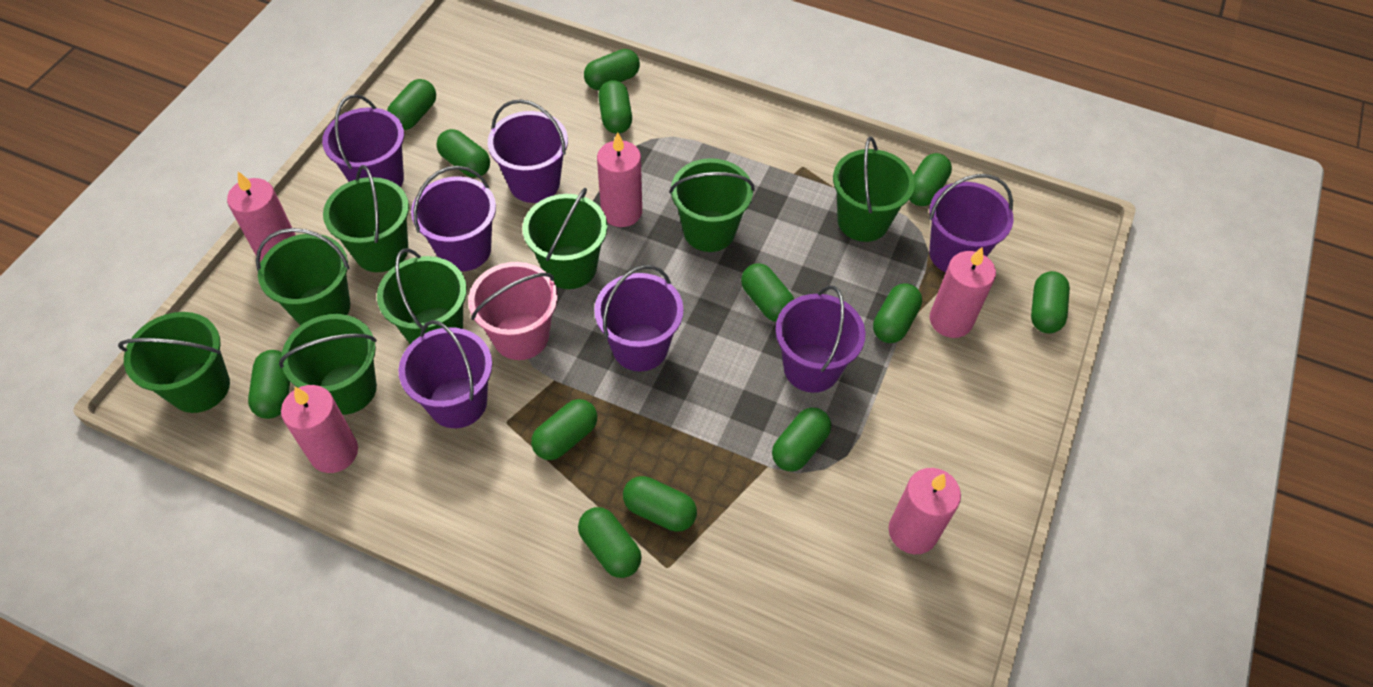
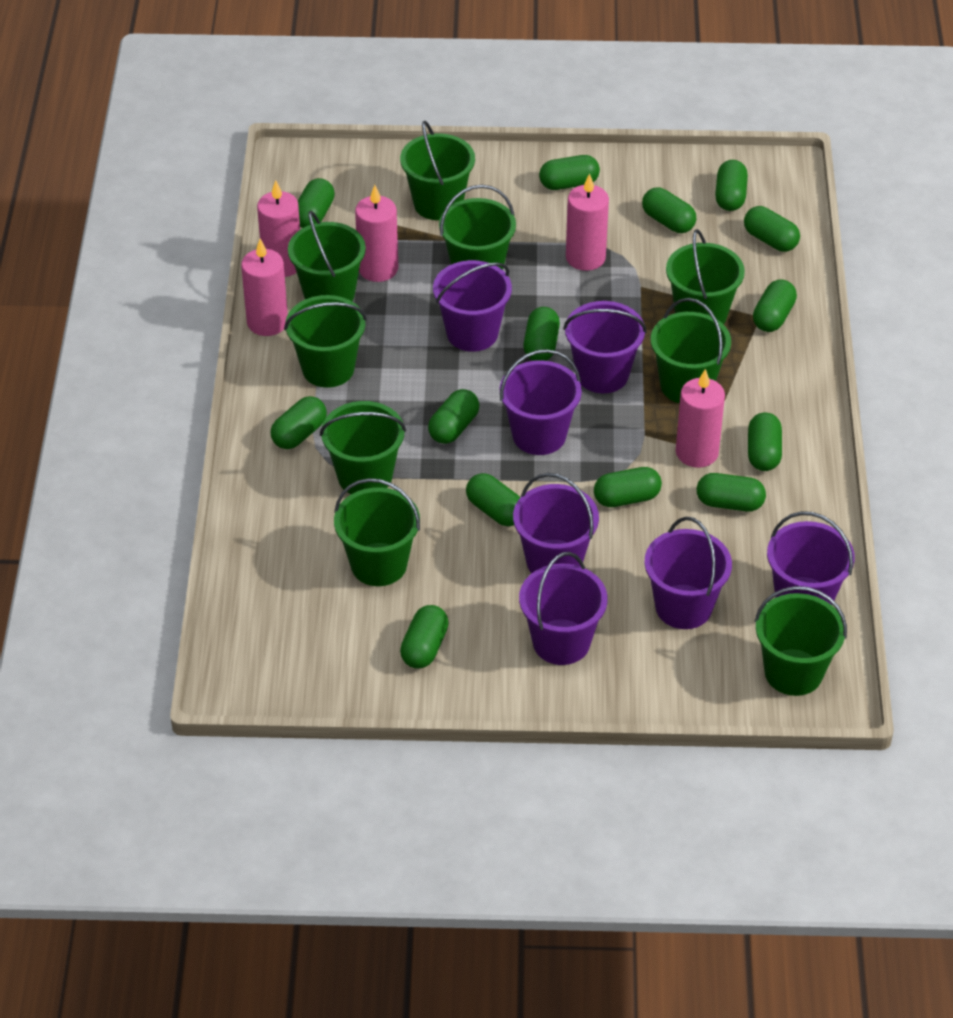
green bucket: 8 -> 9
green capsule: 13 -> 14
pink bucket: 1 -> 0

